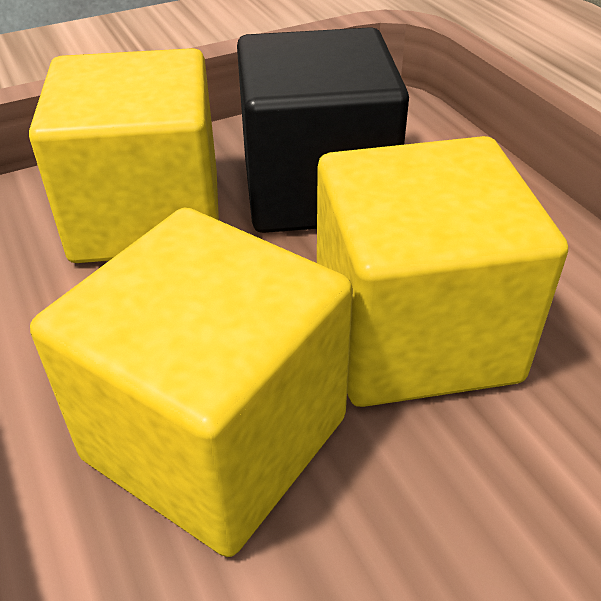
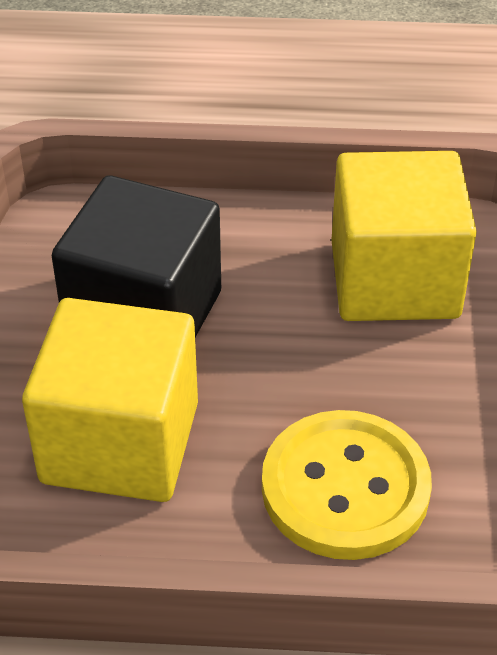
yellow button: 0 -> 1
yellow cube: 3 -> 2

